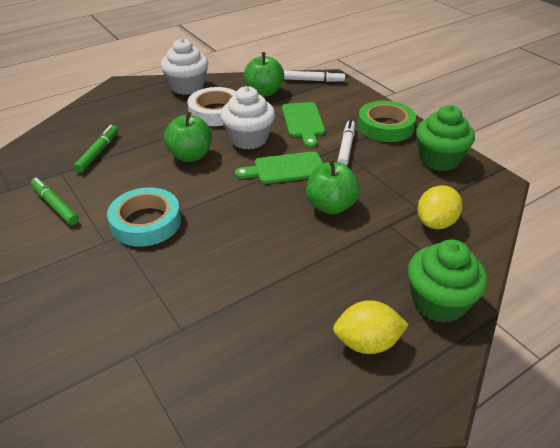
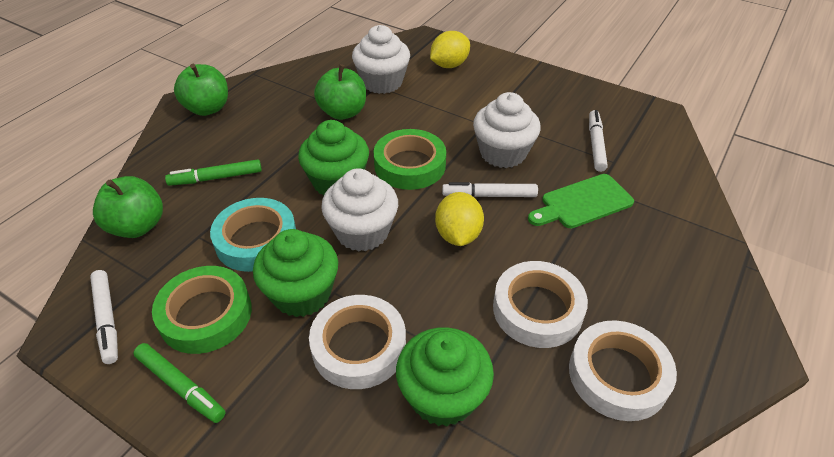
green cupcake: 2 -> 3
green cutting board: 2 -> 1
green tape: 1 -> 2
white cupcake: 2 -> 3
white marker: 2 -> 3
white tape: 1 -> 3

